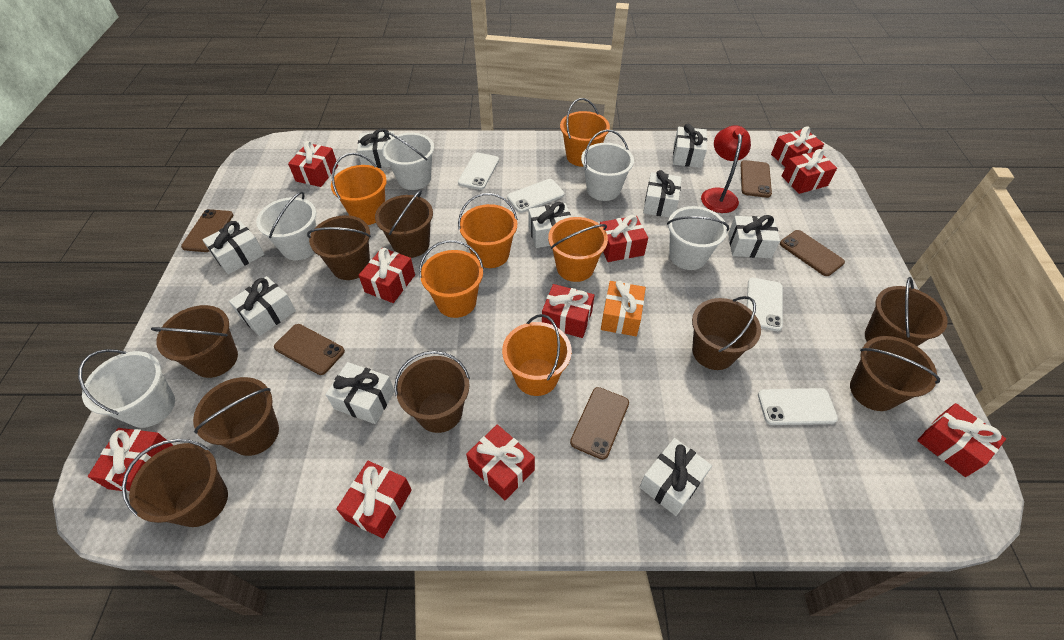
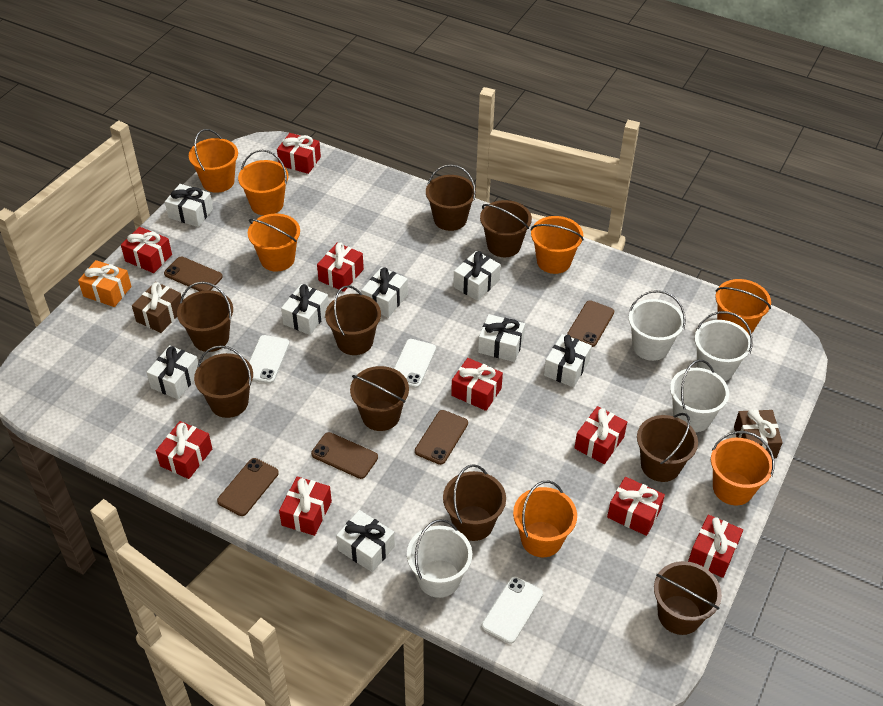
brown gift: 0 -> 2
orange bucket: 6 -> 7
red gift: 10 -> 9
red lamp: 1 -> 0
white bucket: 5 -> 4
white gift: 9 -> 8
white phone: 4 -> 3

